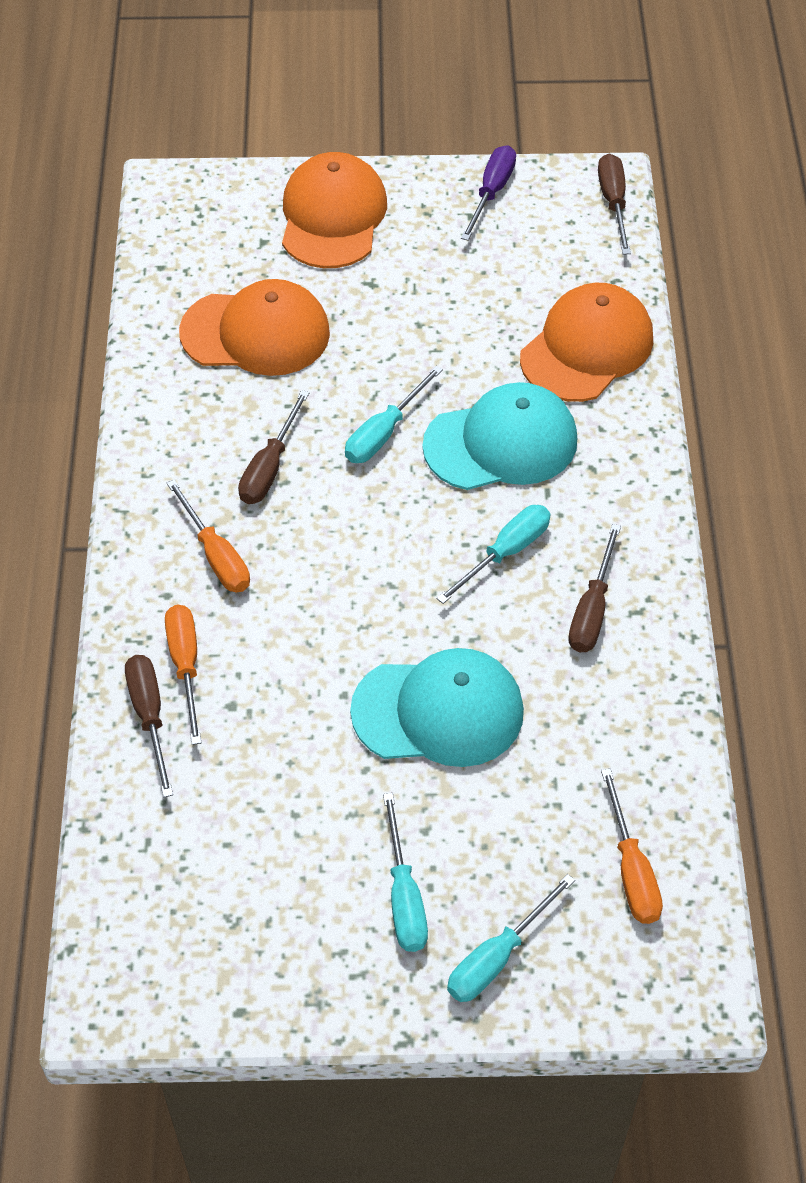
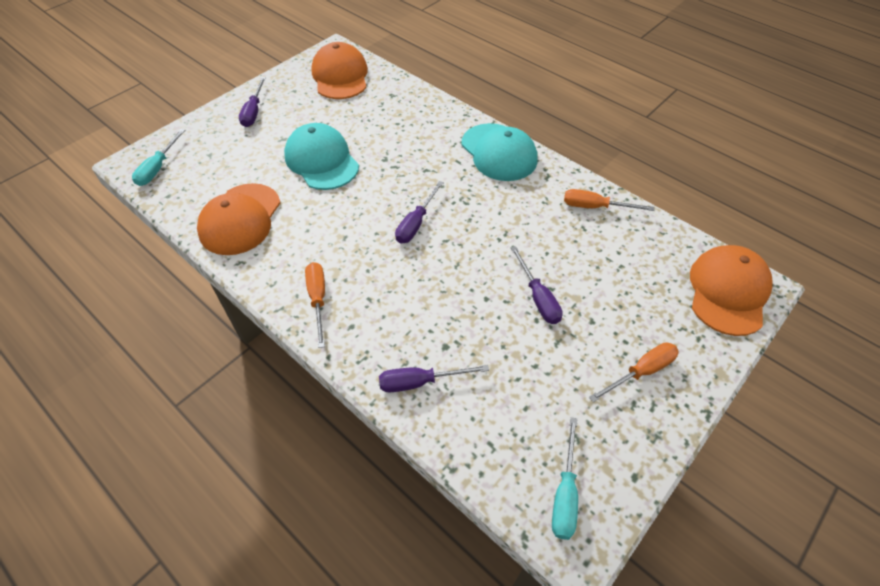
brown screwdriver: 4 -> 0
purple screwdriver: 1 -> 4
turquoise screwdriver: 4 -> 2

